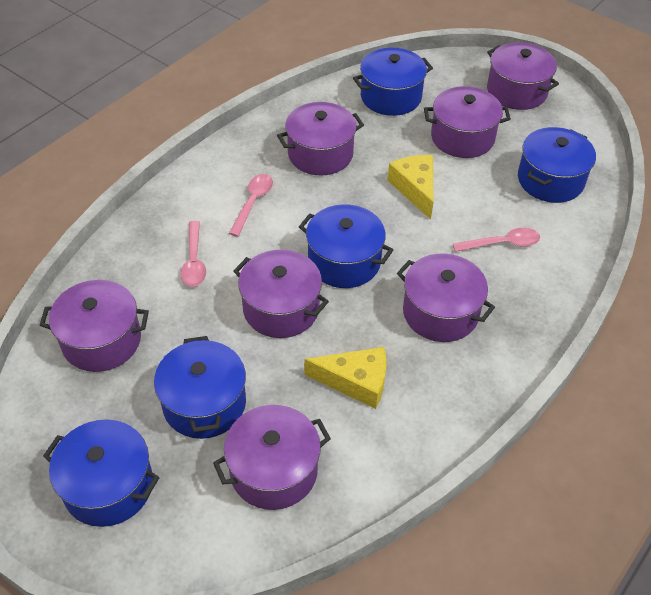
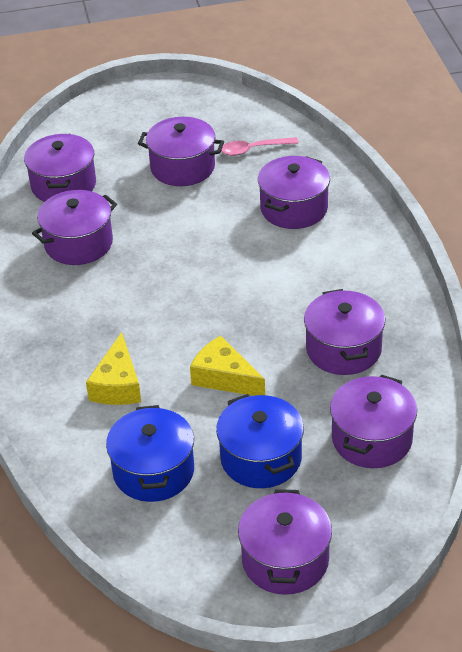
blue pot: 5 -> 2
pink spoon: 3 -> 1

